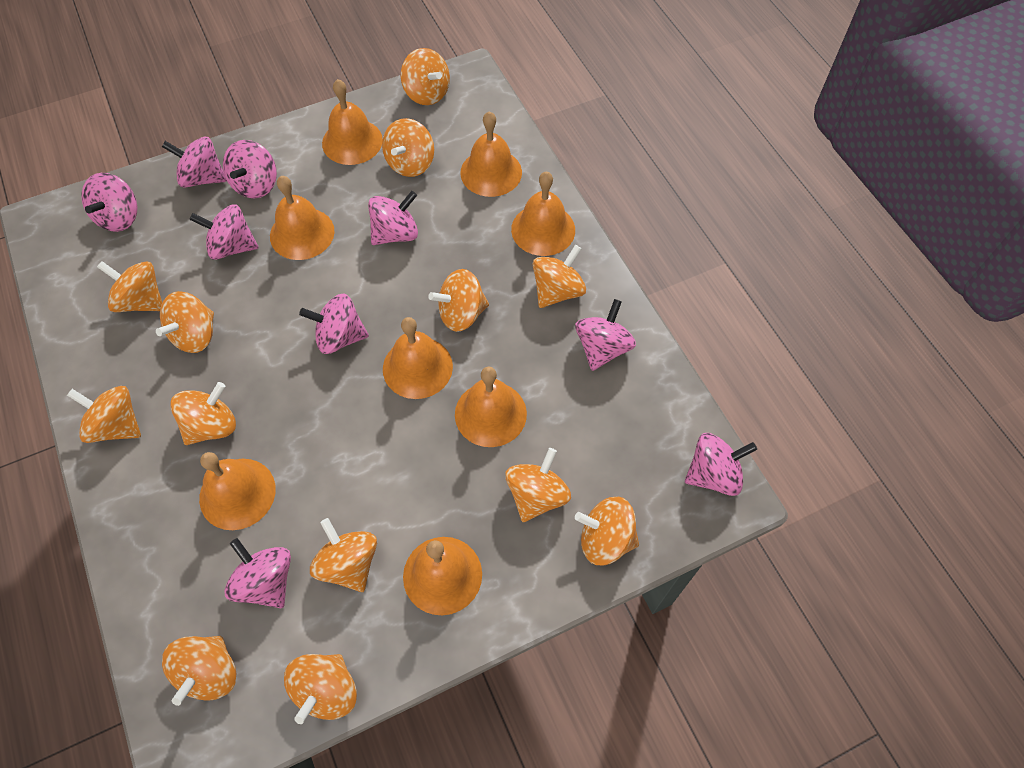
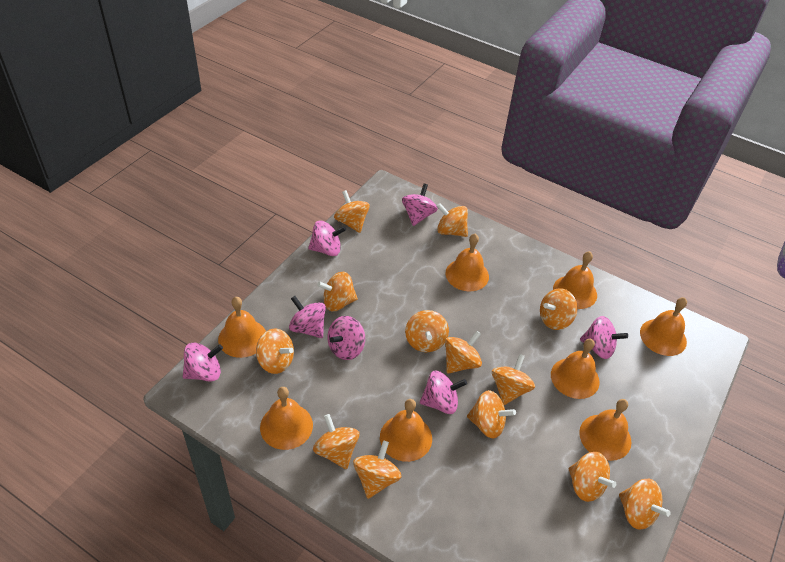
pink spinning top: 9 -> 7

